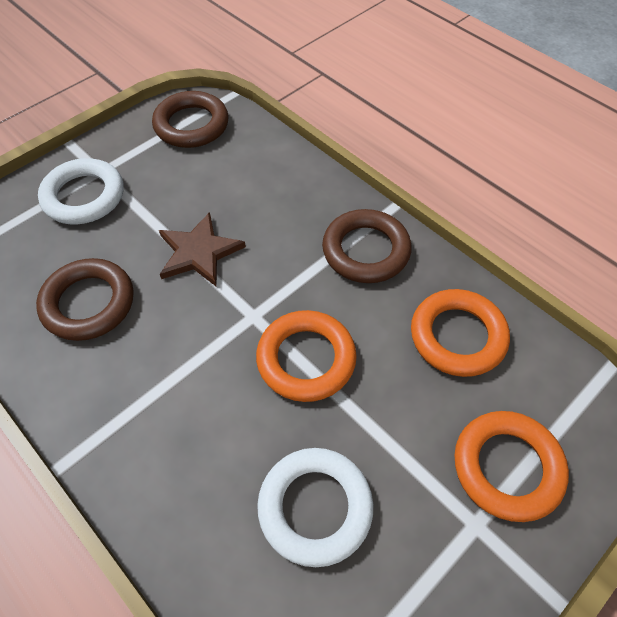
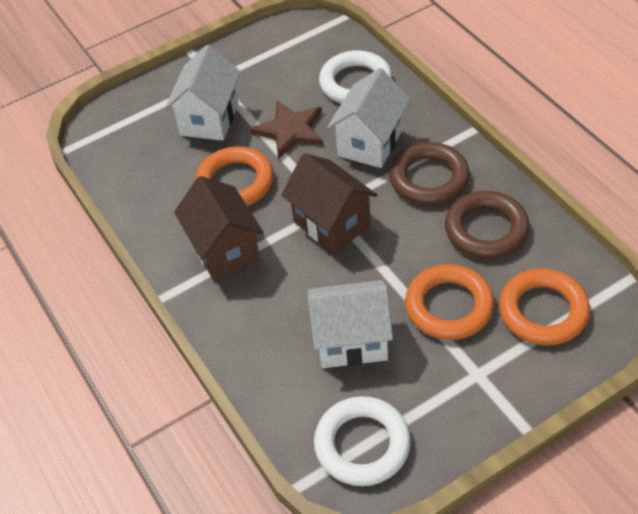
brown house: 0 -> 2
brown ring: 3 -> 2
white house: 0 -> 3

